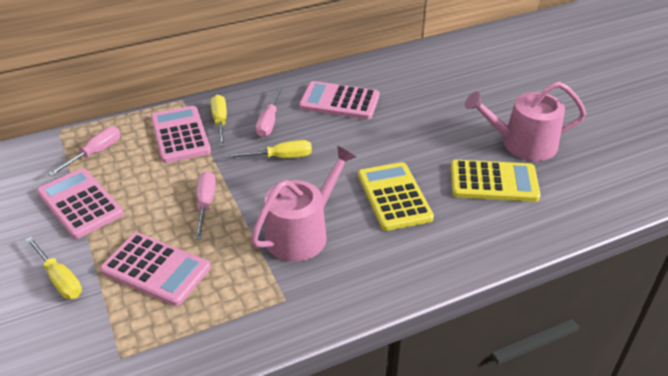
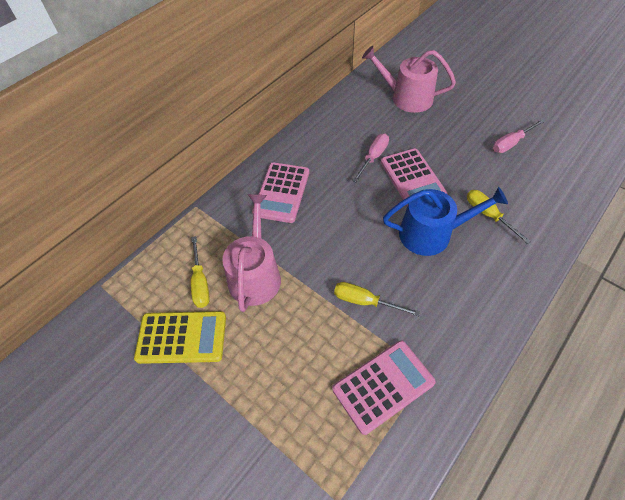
blue watering can: 0 -> 1
pink calculator: 4 -> 3
pink screwdriver: 3 -> 2
yellow calculator: 2 -> 1

